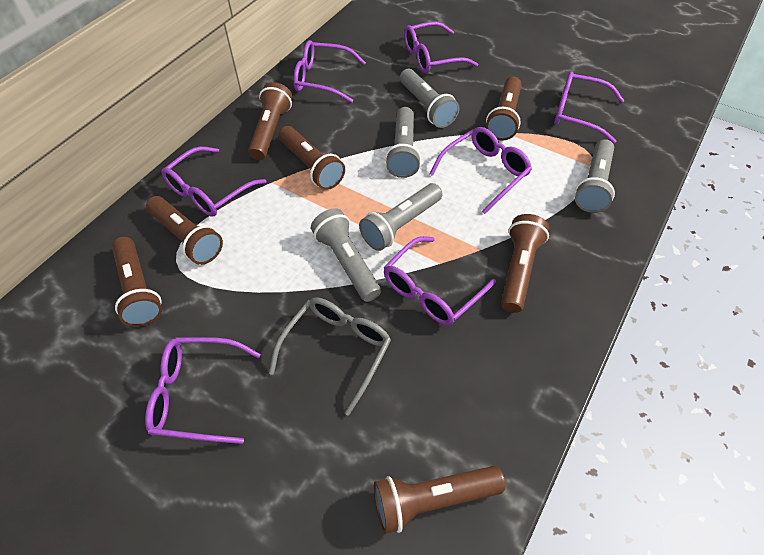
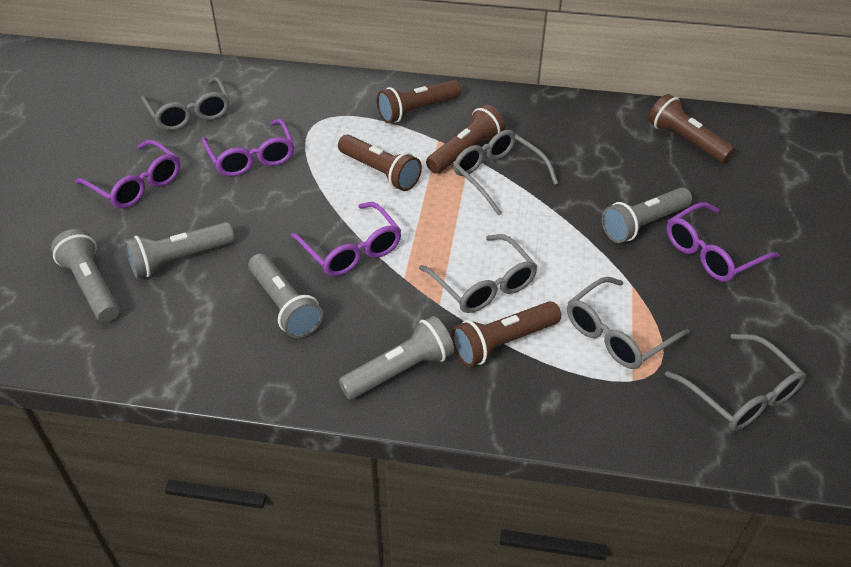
brown flashlight: 7 -> 5
grey glasses: 1 -> 5
purple glasses: 7 -> 4

